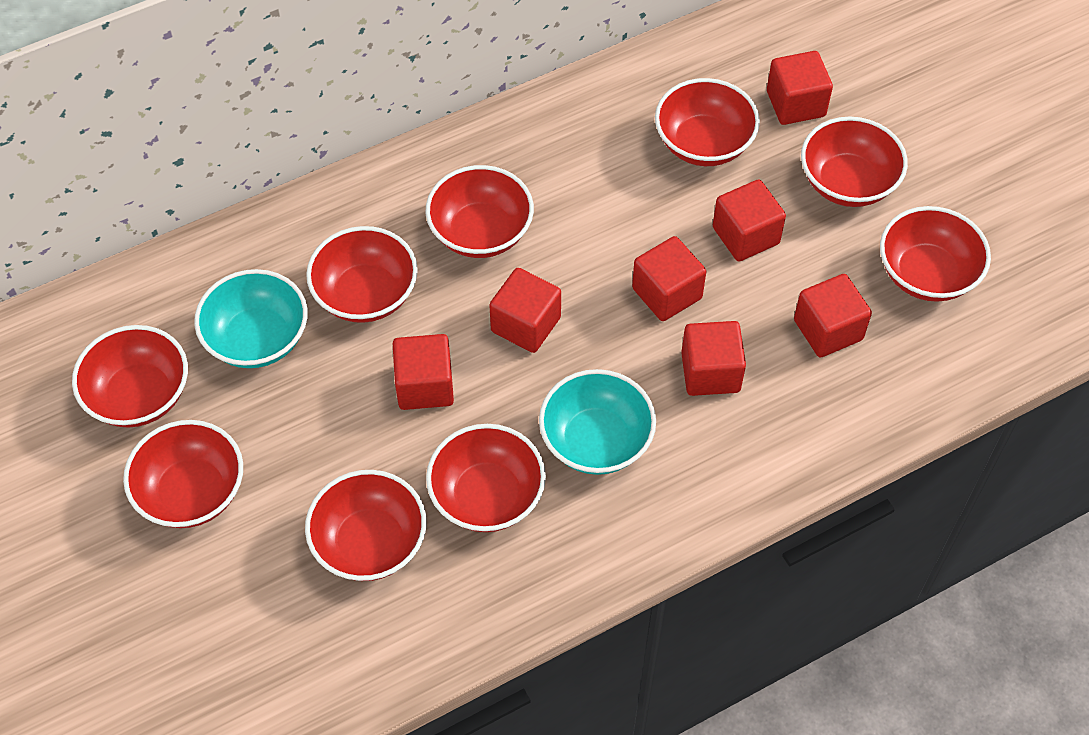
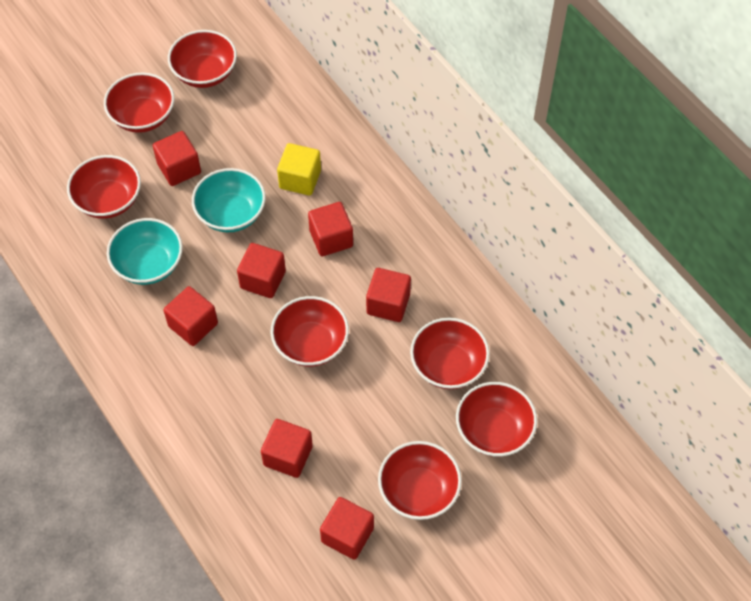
red bowl: 9 -> 7
yellow cube: 0 -> 1

